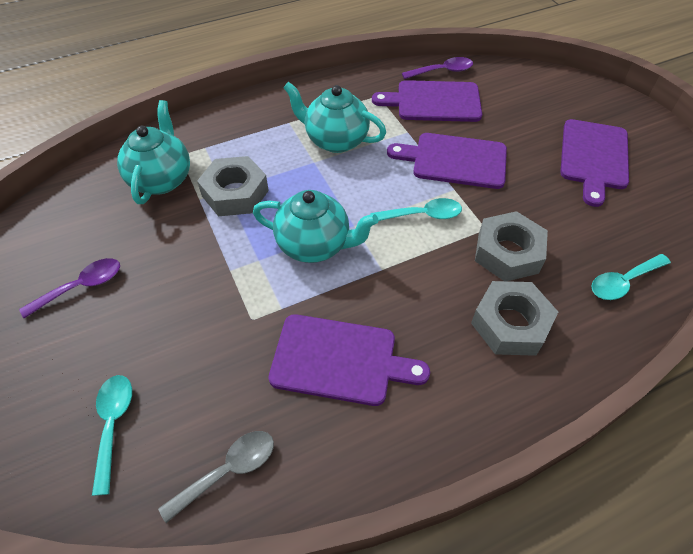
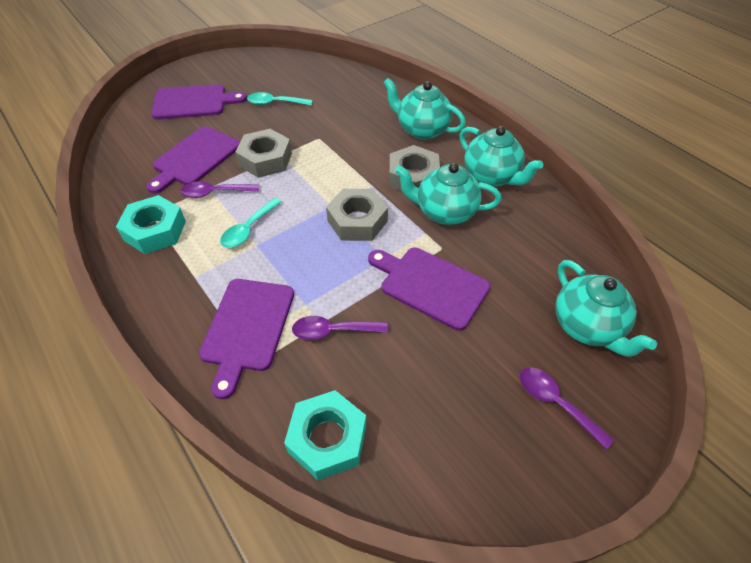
grey spoon: 1 -> 0
purple spoon: 2 -> 3
turquoise nut: 0 -> 2
turquoise spoon: 3 -> 2
turquoise teapot: 3 -> 4

